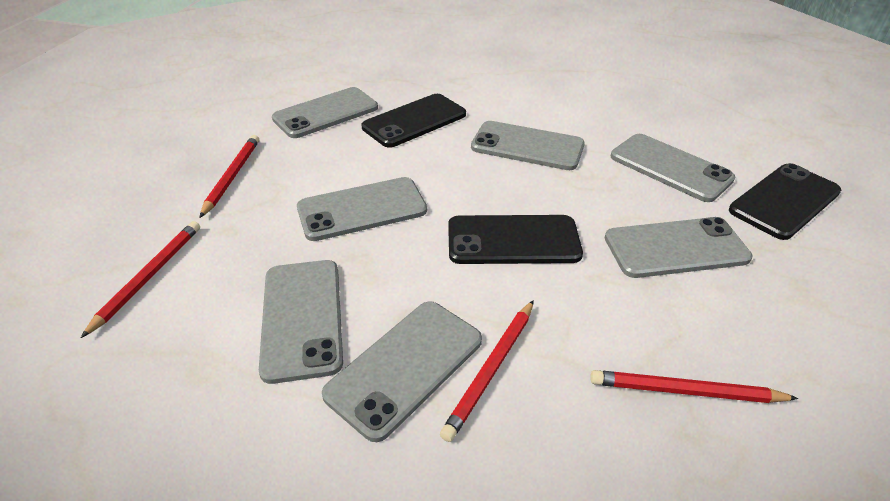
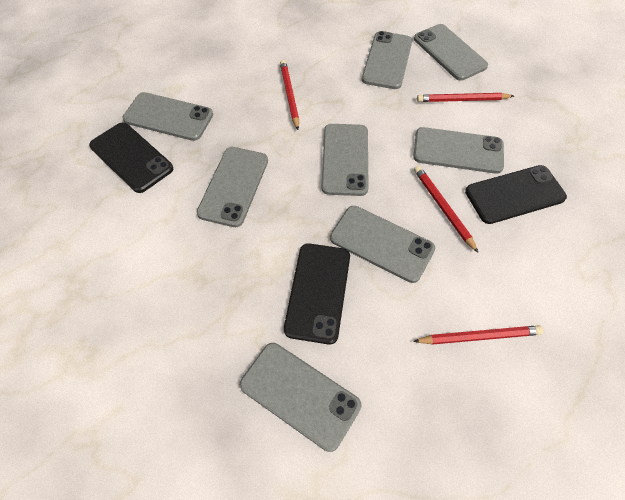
grey phone: 7 -> 8

